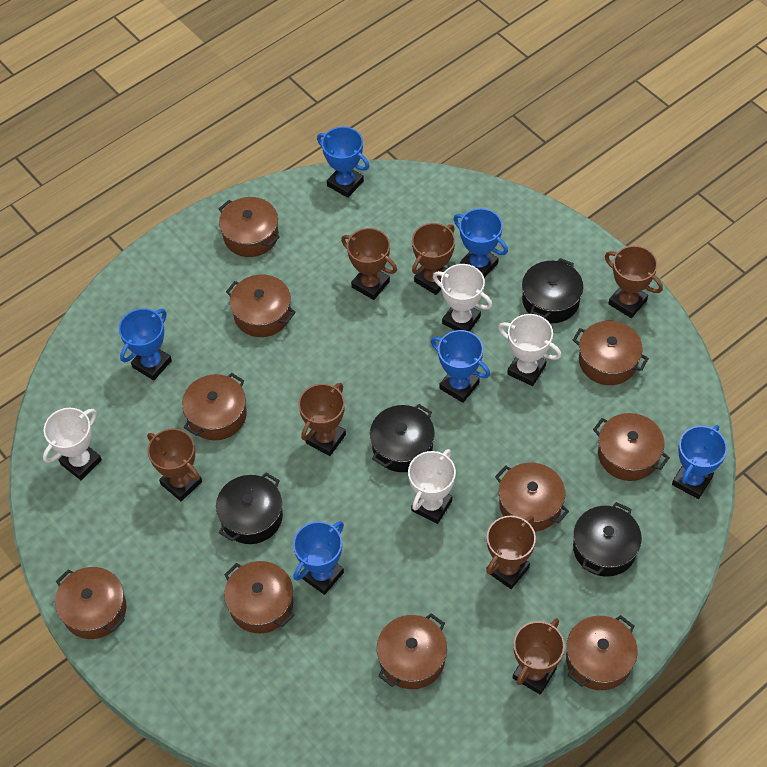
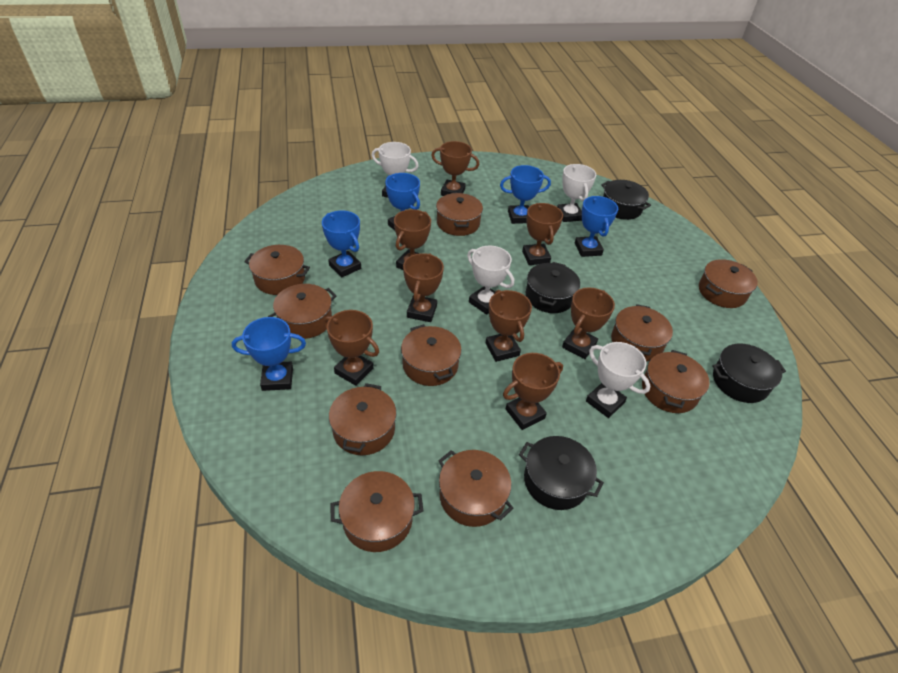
blue trophy: 6 -> 5
brown trophy: 7 -> 8

